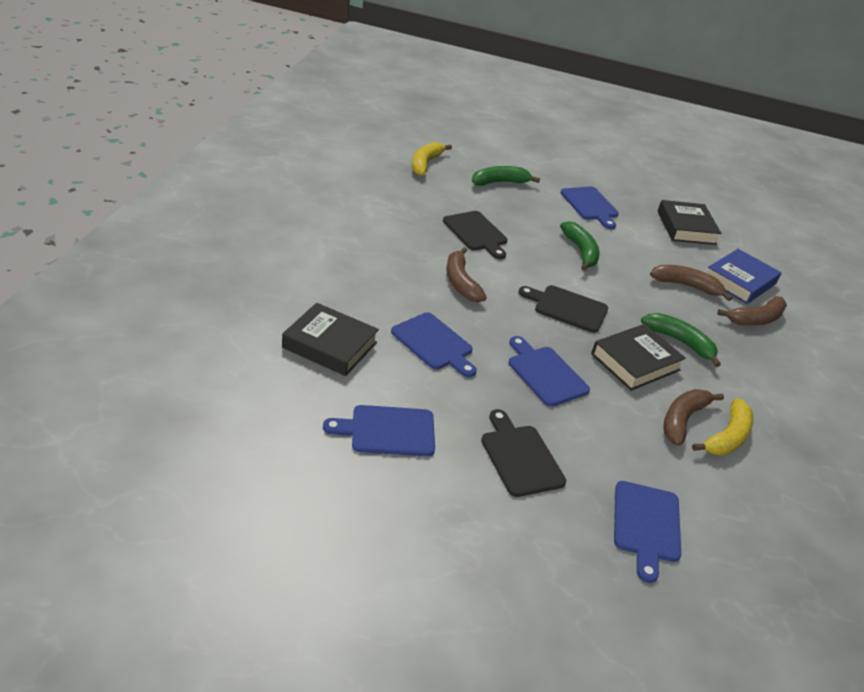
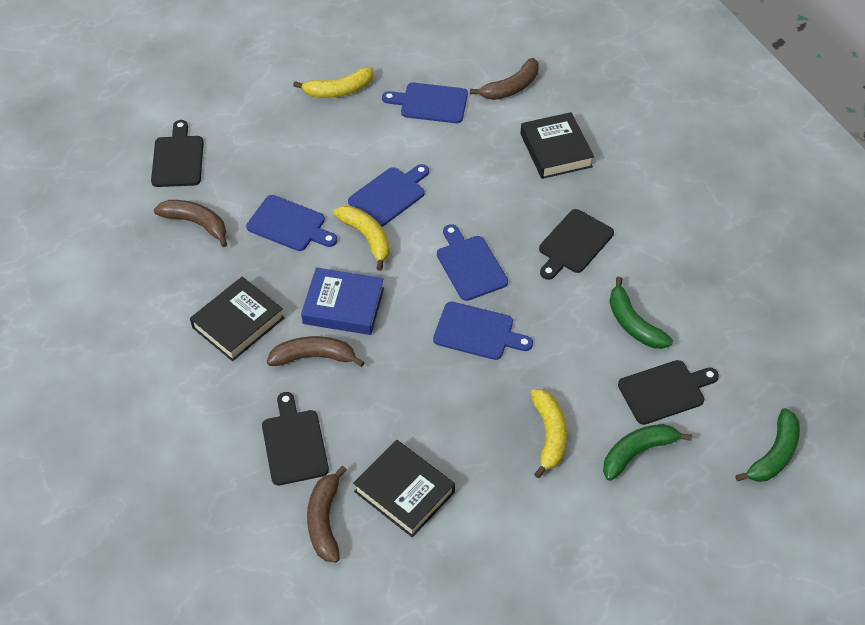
black cutting board: 3 -> 4
yellow banana: 2 -> 3

